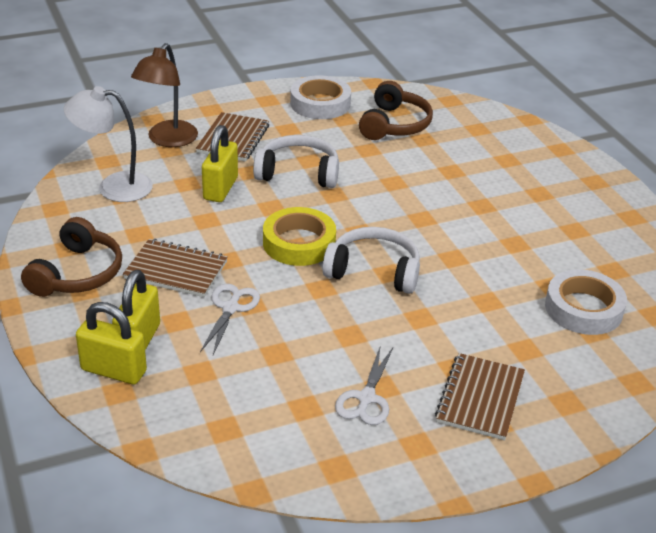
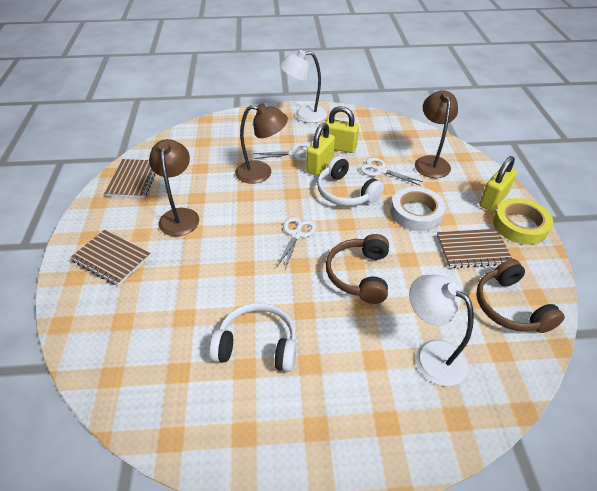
brown lamp: 1 -> 3
white lamp: 1 -> 2
white scissors: 2 -> 3
white tape: 2 -> 1

